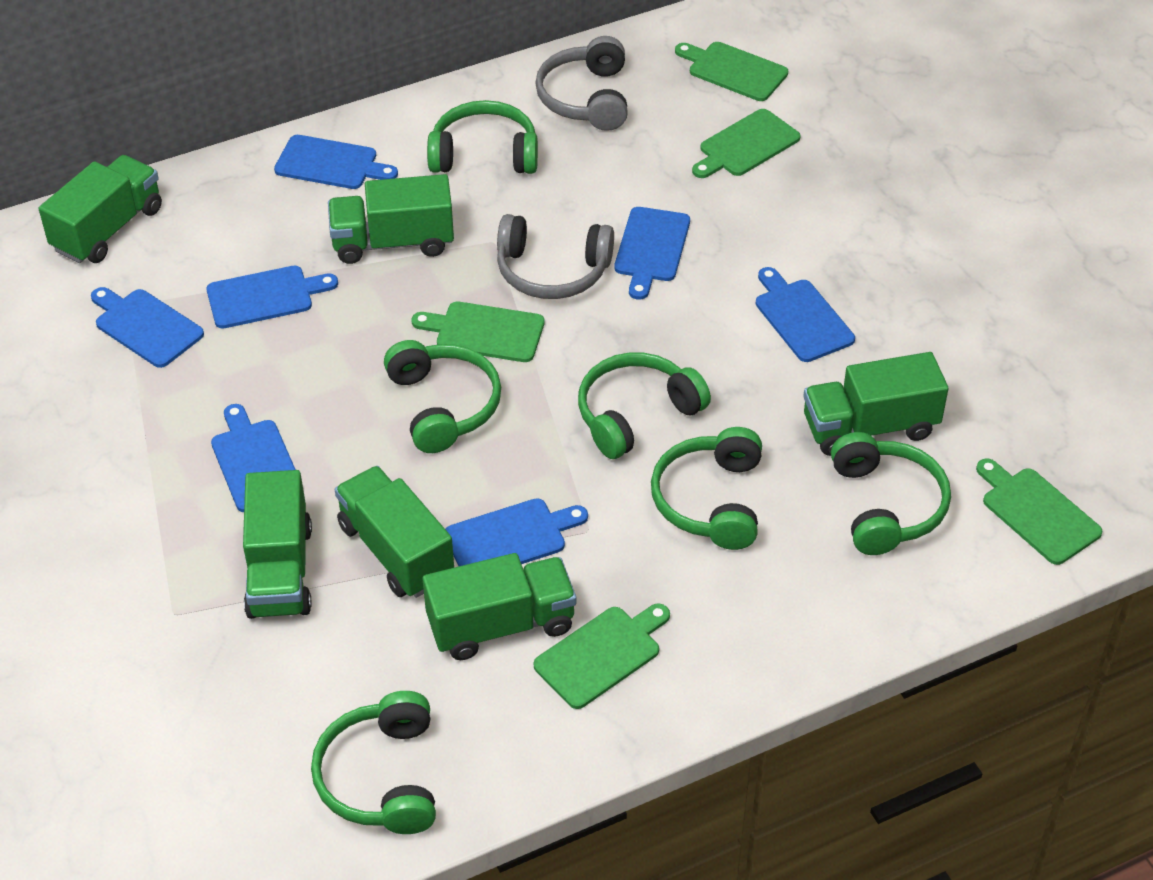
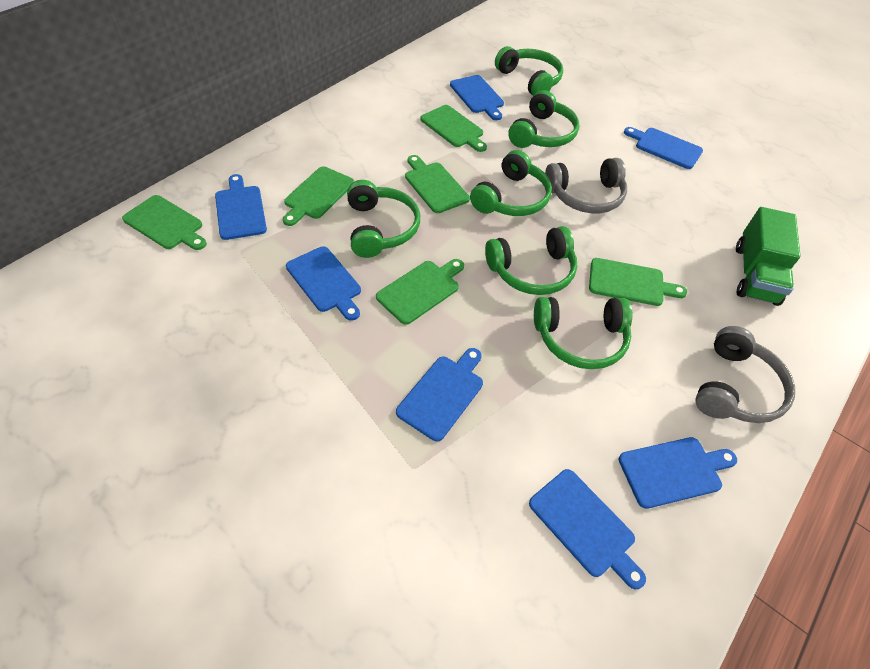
green cutting board: 5 -> 6
green truck: 6 -> 1

